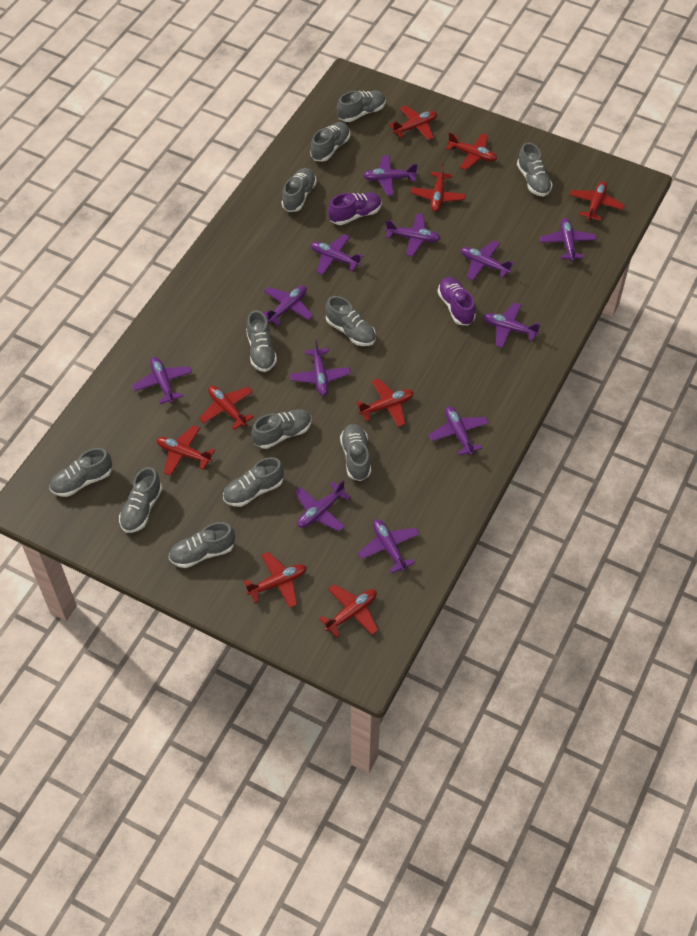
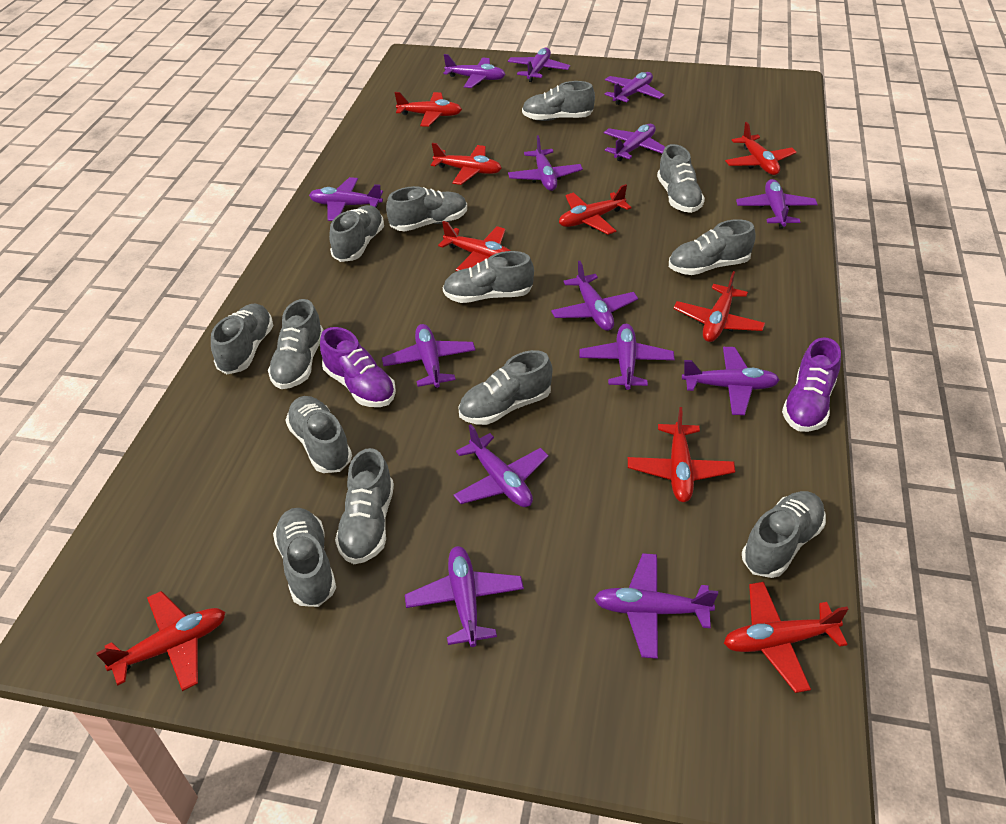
grey shoe: 12 -> 13
purple plane: 12 -> 14

